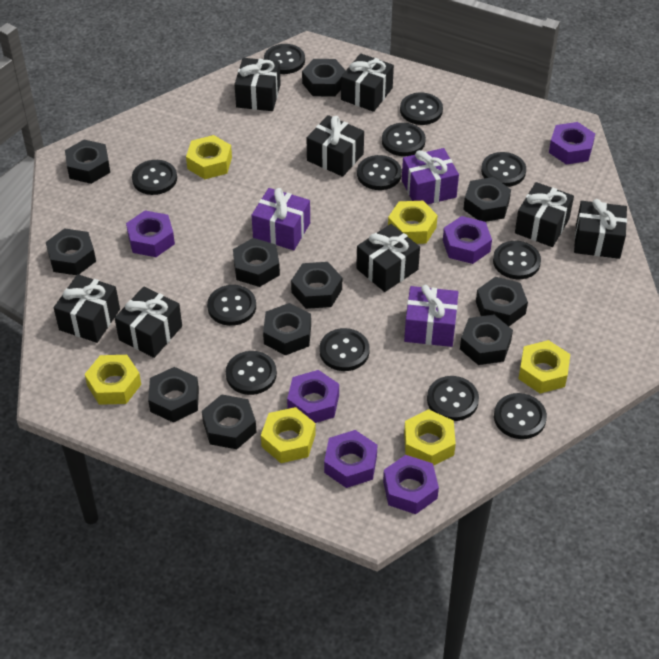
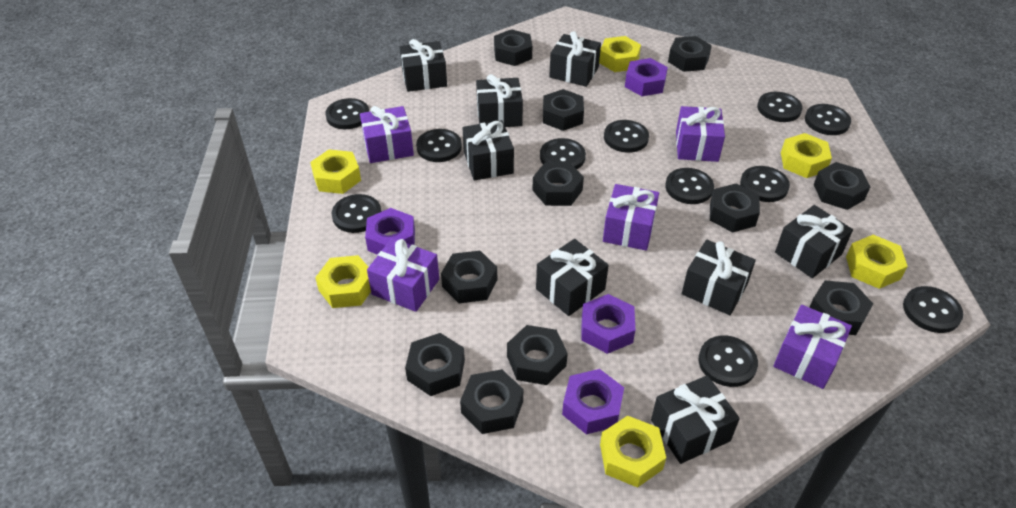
black button: 12 -> 11
purple gift: 3 -> 5
purple nut: 6 -> 4

